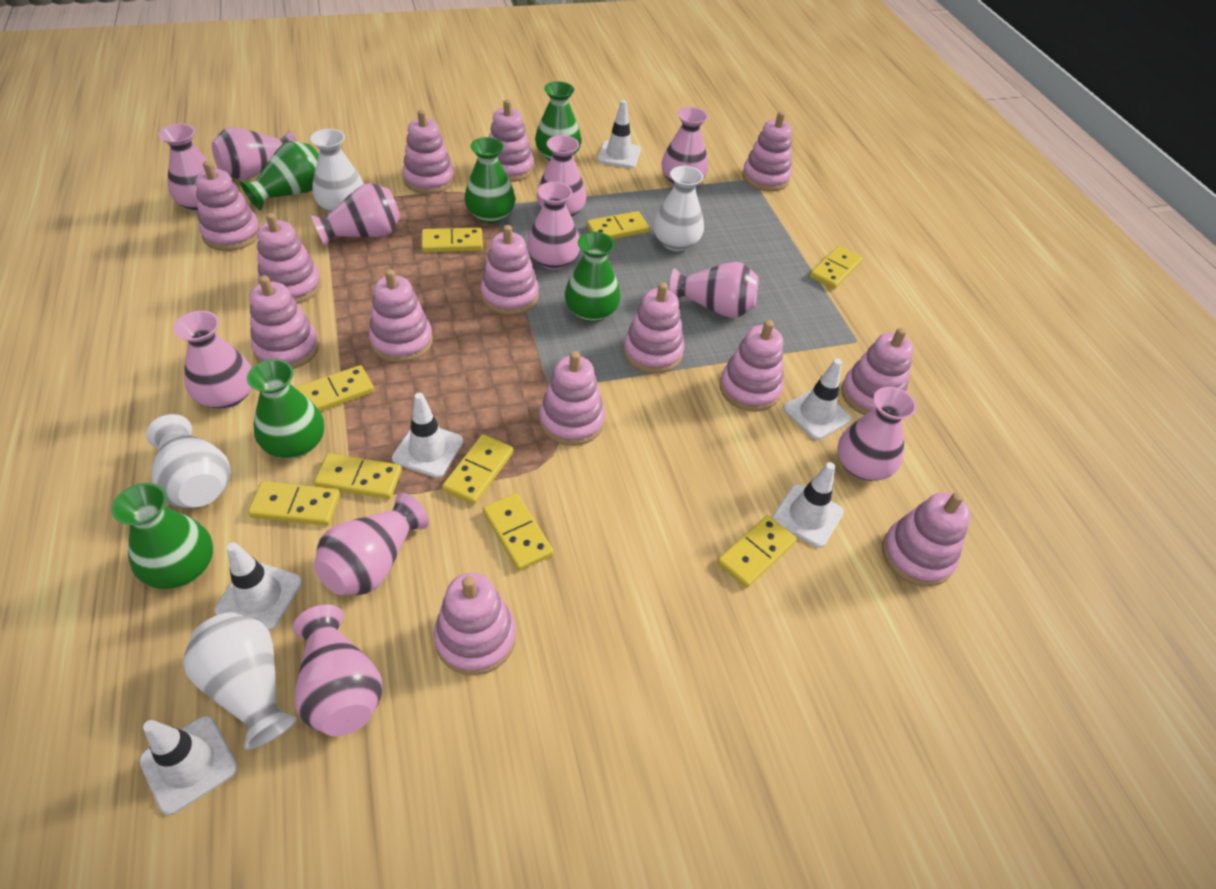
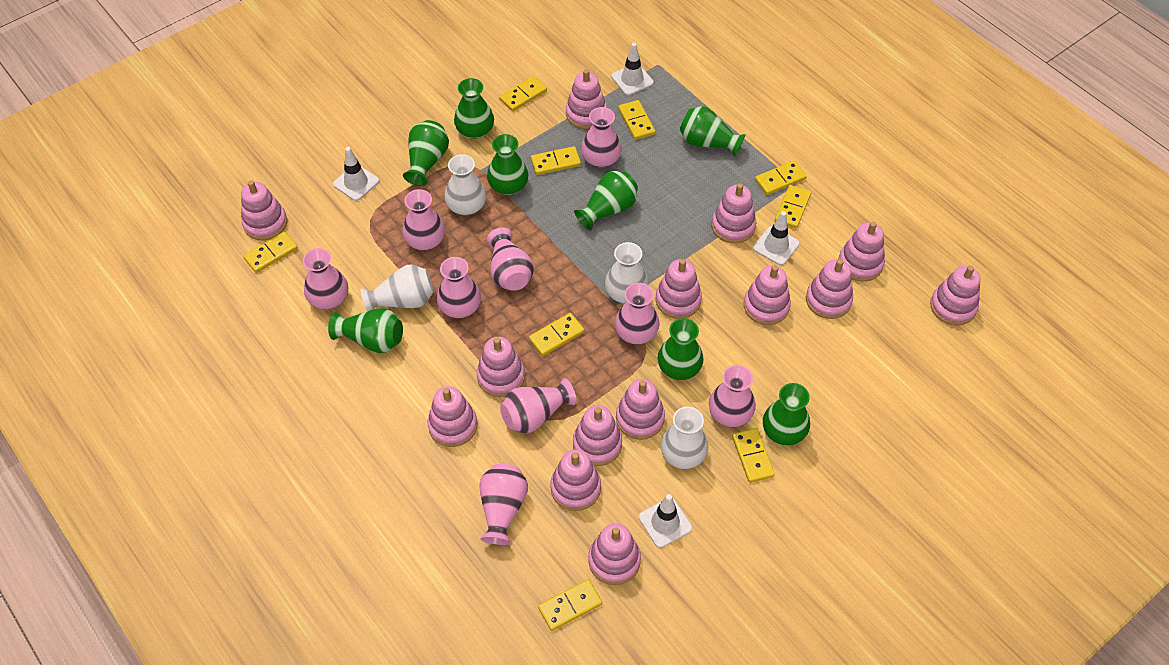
green vase: 6 -> 8
pink vase: 11 -> 9
white traffic cone: 6 -> 4

